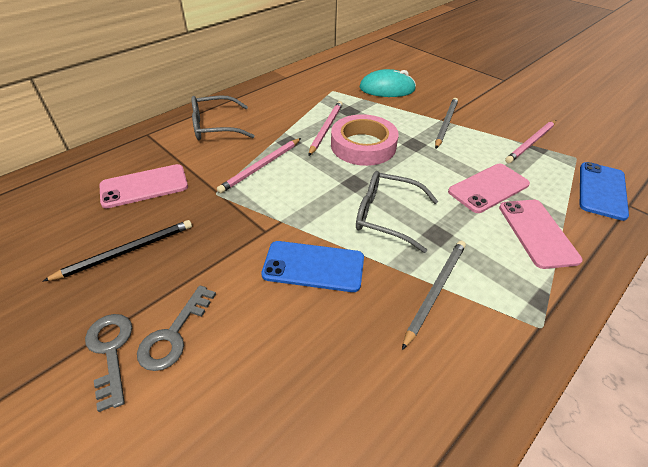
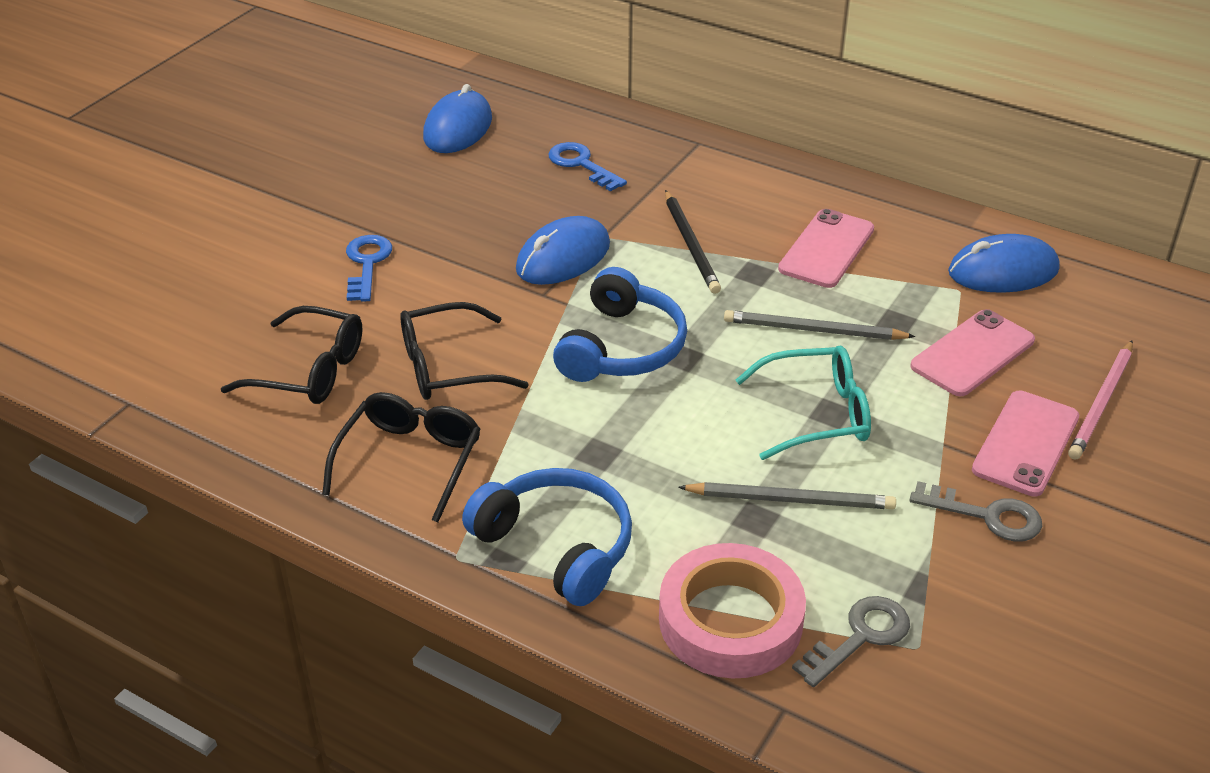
black glasses: 0 -> 3
blue headphones: 0 -> 2
blue key: 0 -> 2
blue mouse: 0 -> 3
blue phone: 2 -> 0
grey glasses: 2 -> 0
pink pencil: 3 -> 1
turquoise glasses: 0 -> 1
turquoise mouse: 1 -> 0

